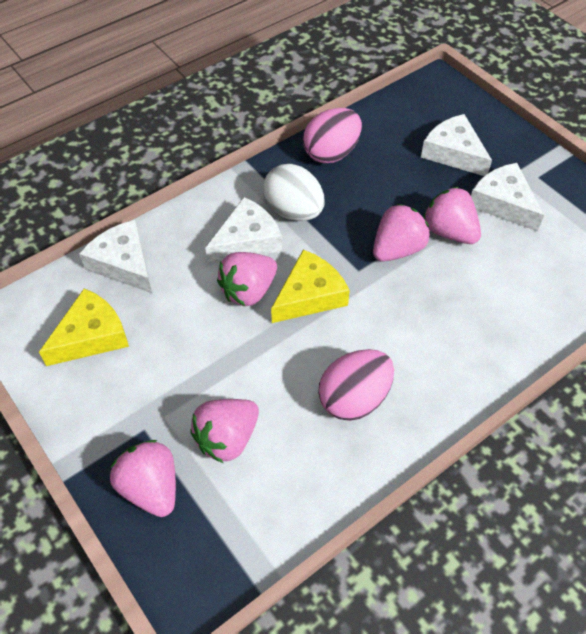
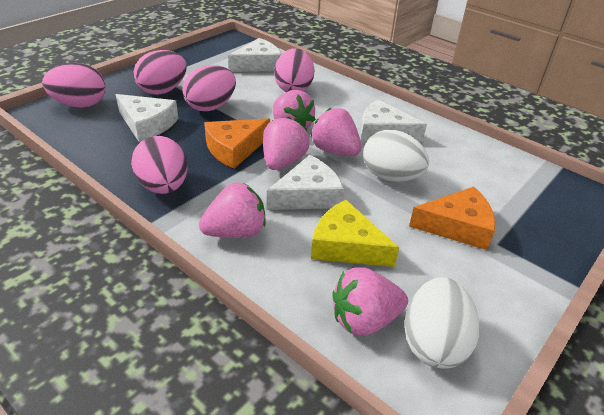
orange cheese: 0 -> 2
pink egg: 2 -> 5
white egg: 1 -> 2
yellow cheese: 2 -> 1

